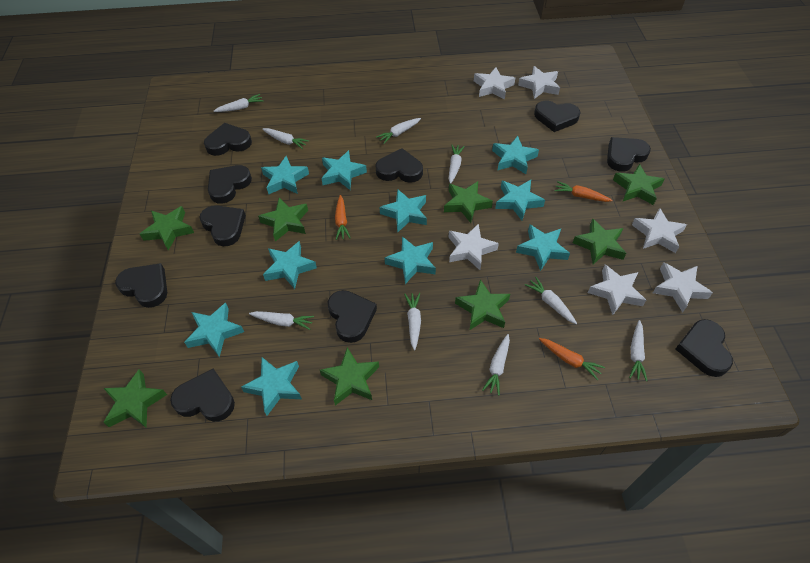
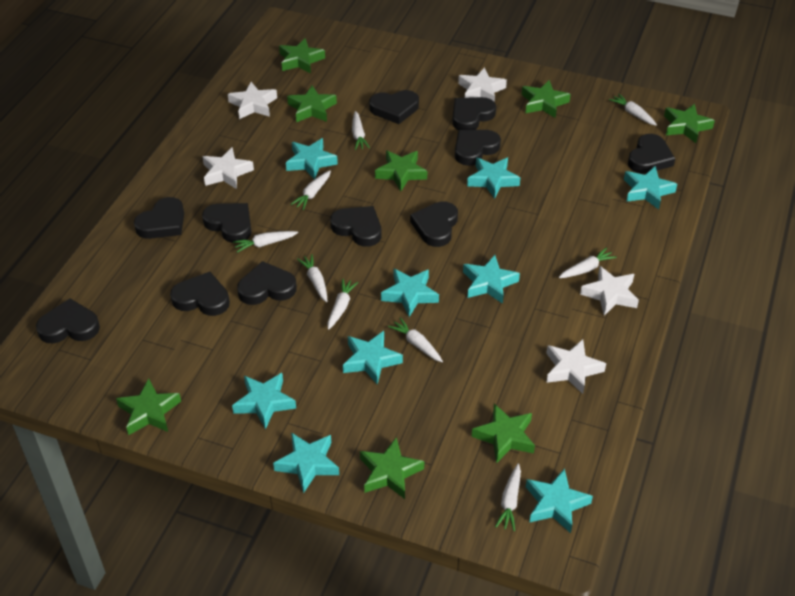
black heart: 10 -> 11
orange carrot: 3 -> 0
turquoise star: 10 -> 9
white star: 6 -> 5

